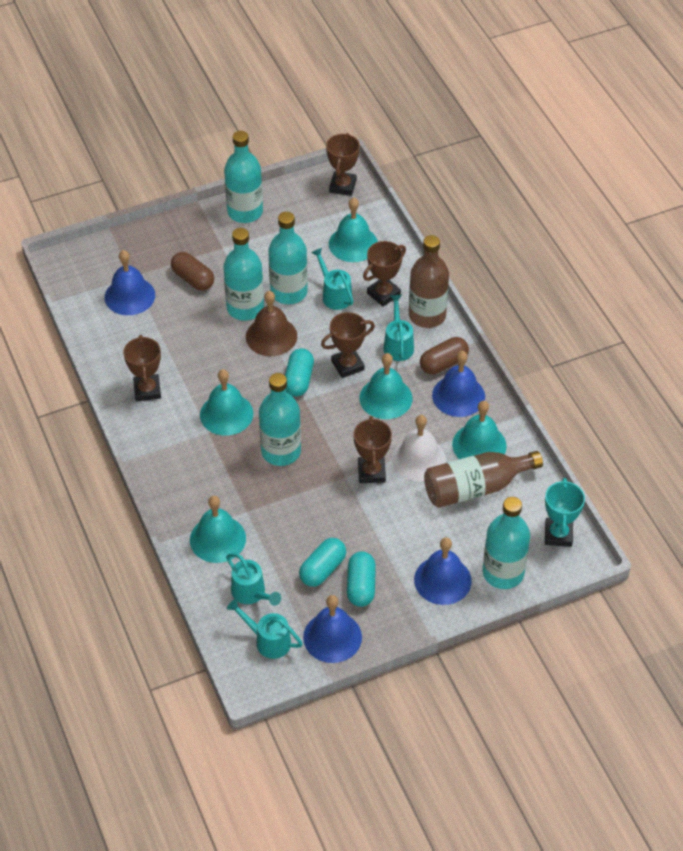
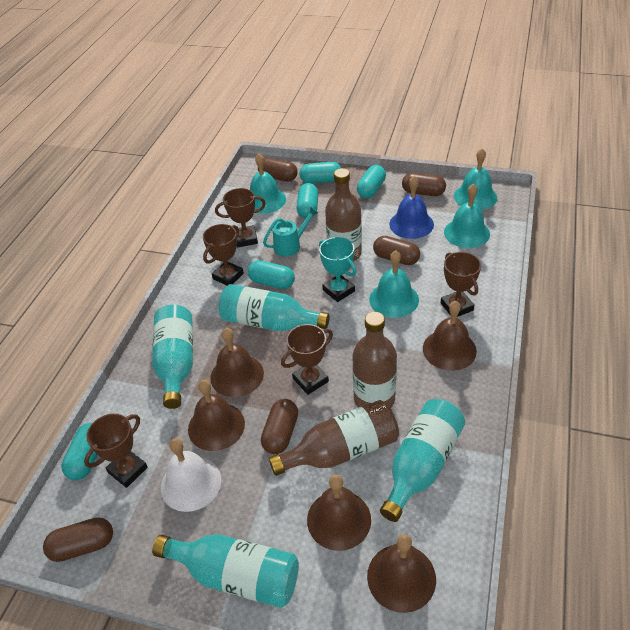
blue bell: 4 -> 1
brown bell: 1 -> 5
brown bottle: 2 -> 3
brown capsule: 2 -> 5
turquoise bell: 5 -> 4
turquoise bottle: 5 -> 4
turquoise capsule: 3 -> 5
turquoise watering can: 4 -> 1

